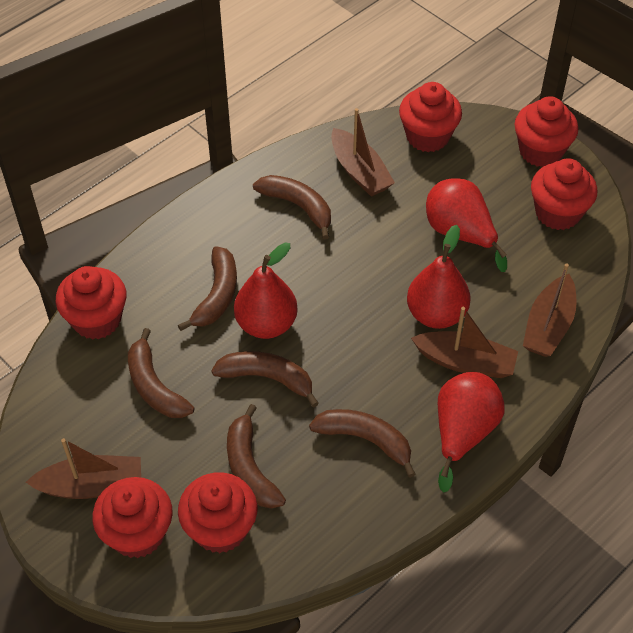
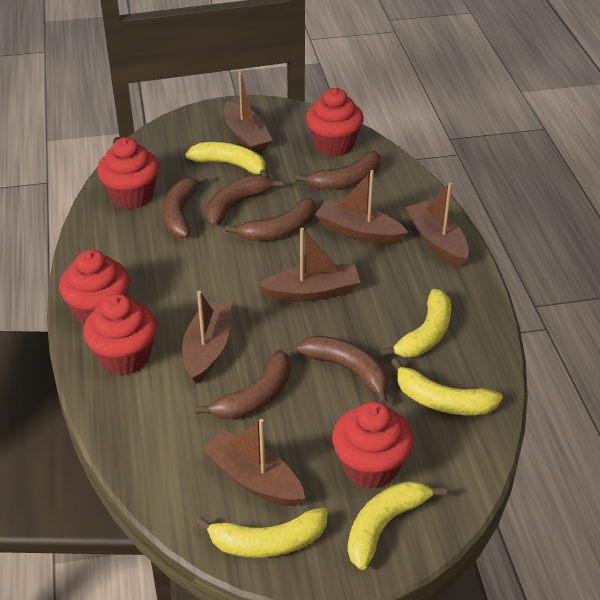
brown boat: 4 -> 6
red cupcake: 6 -> 5
red pear: 4 -> 0
yellow banana: 0 -> 5

